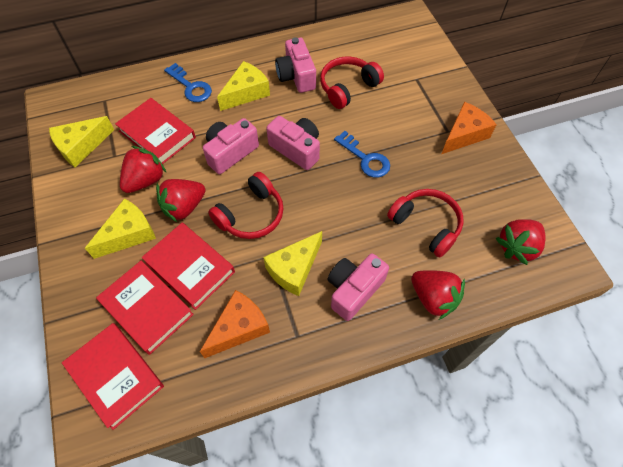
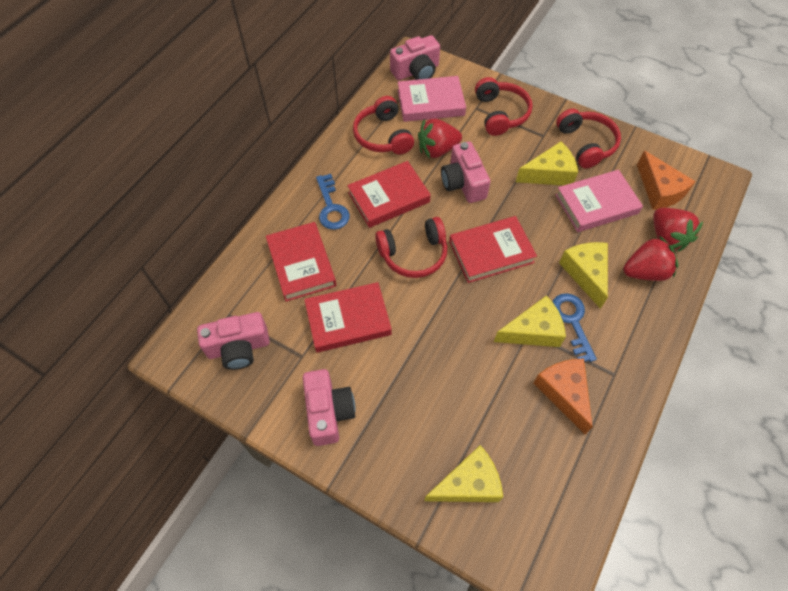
pink book: 0 -> 2
red headphones: 3 -> 4
red strawberry: 4 -> 3

